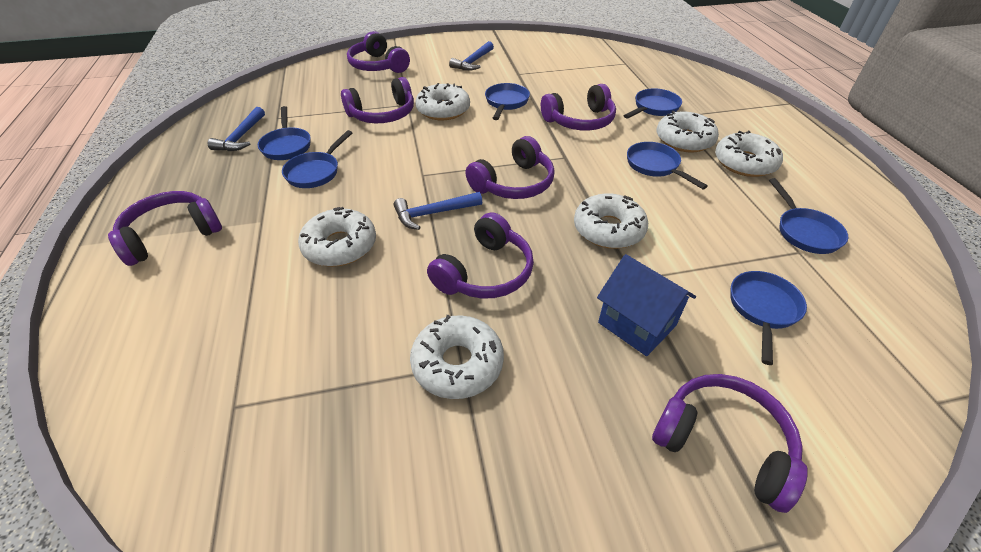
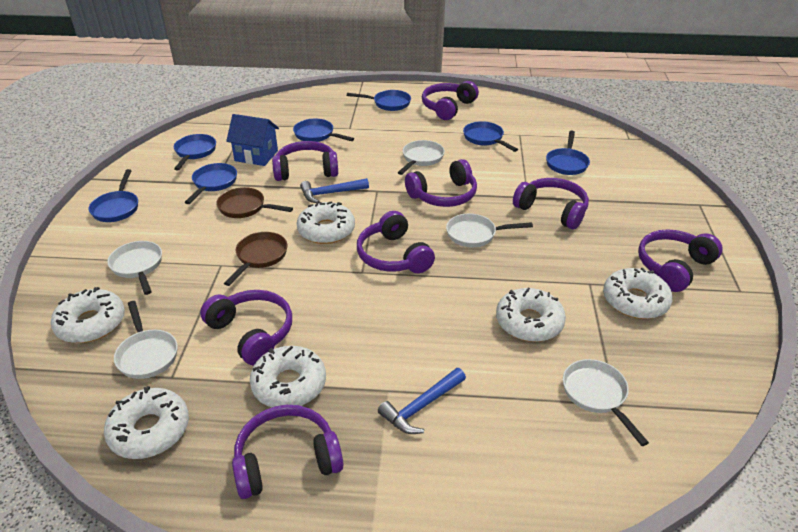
blue hammer: 3 -> 2
brown pan: 0 -> 2
purple headphones: 7 -> 8
white pan: 0 -> 5

